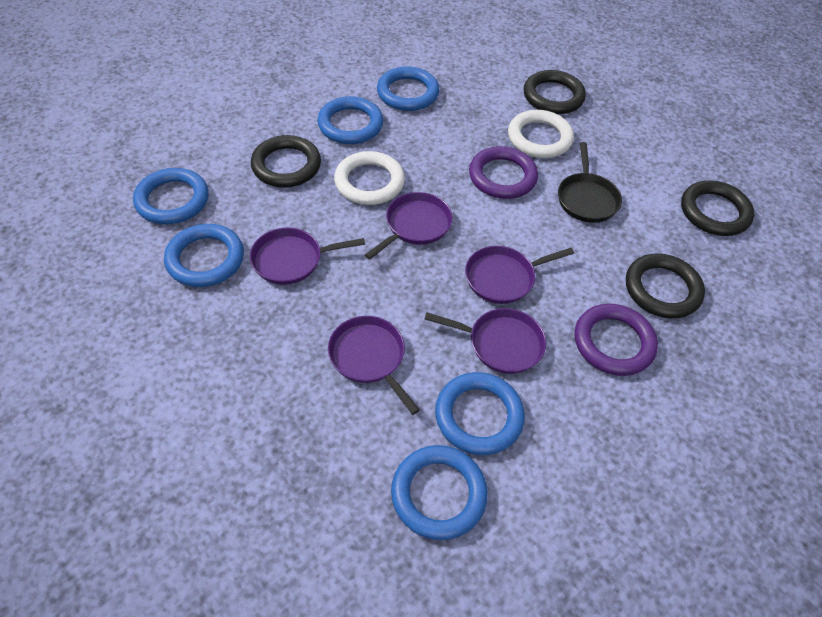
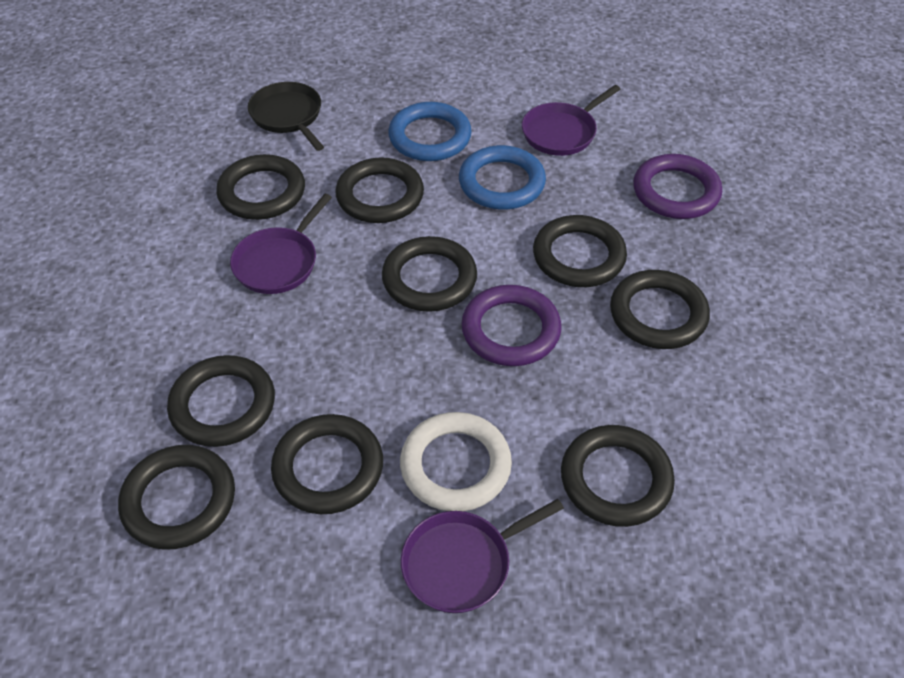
black ring: 4 -> 9
blue ring: 6 -> 2
purple pan: 5 -> 3
white ring: 2 -> 1

